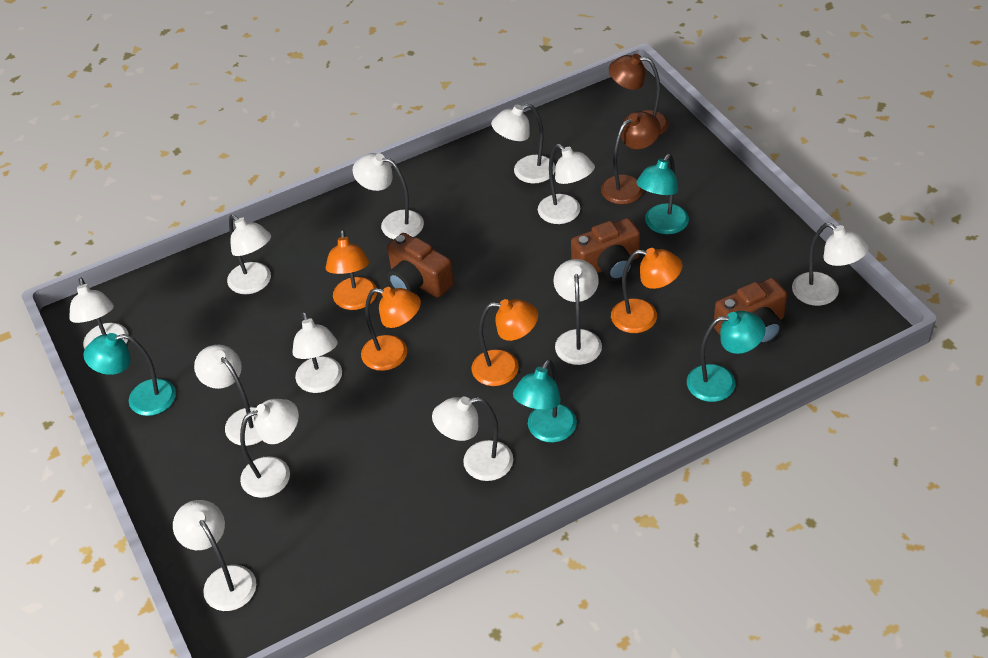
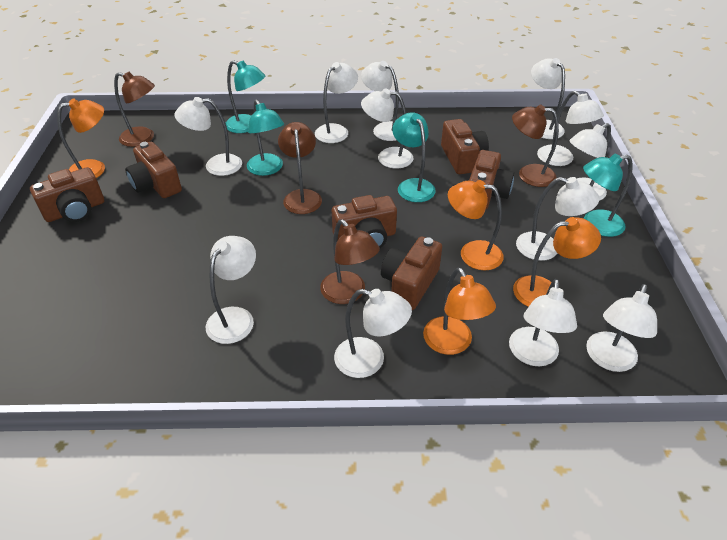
brown camera: 3 -> 6
brown lamp: 2 -> 4

